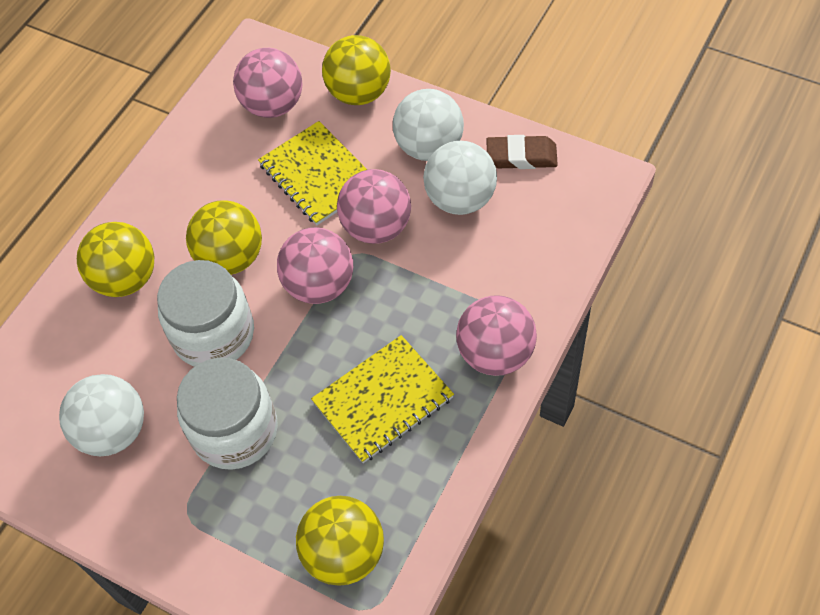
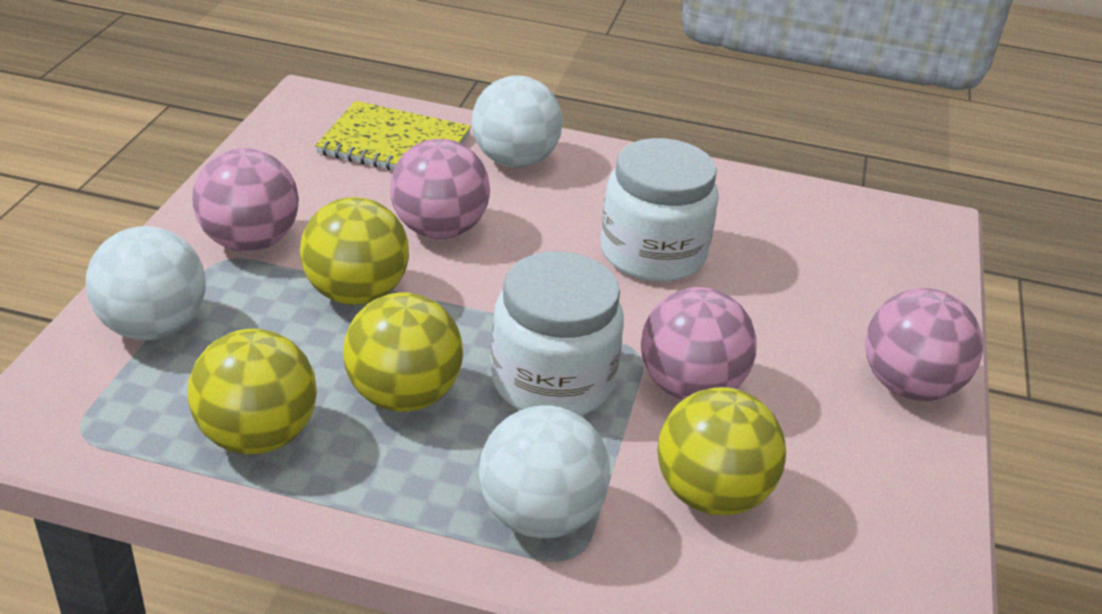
brown eraser: 1 -> 0
yellow notebook: 2 -> 1

